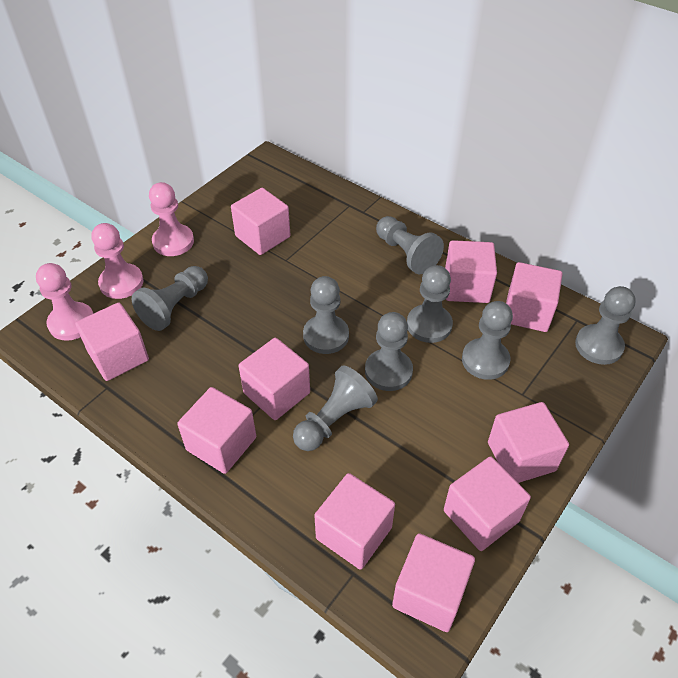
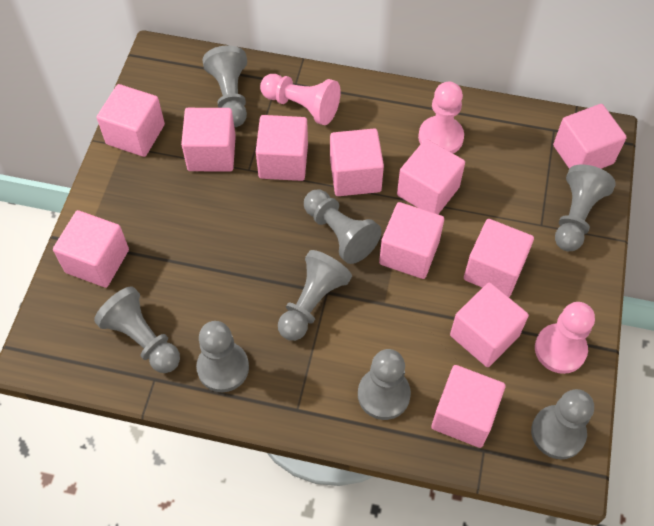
pink cube: 10 -> 11

